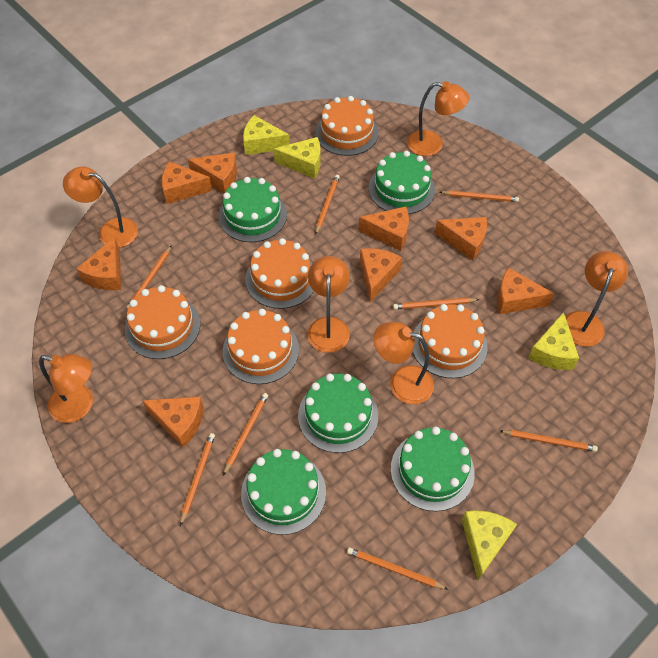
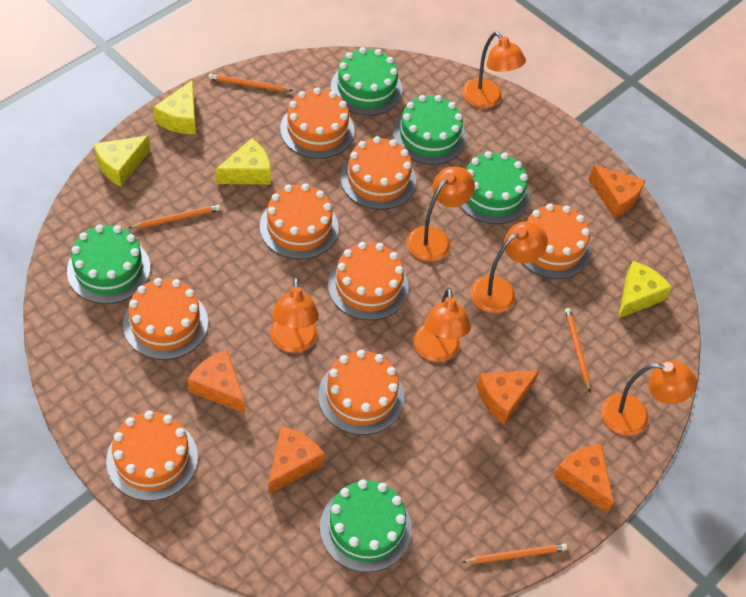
orange cake: 5 -> 8
orange cheese: 8 -> 5
orange pencil: 8 -> 4

